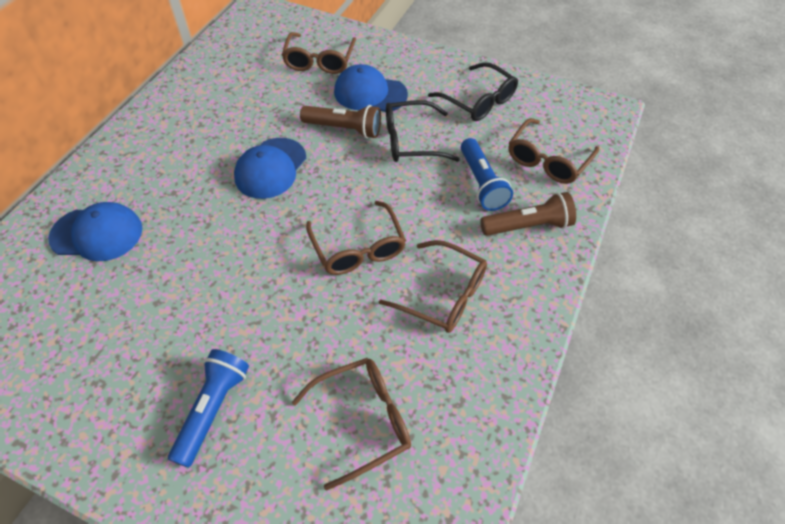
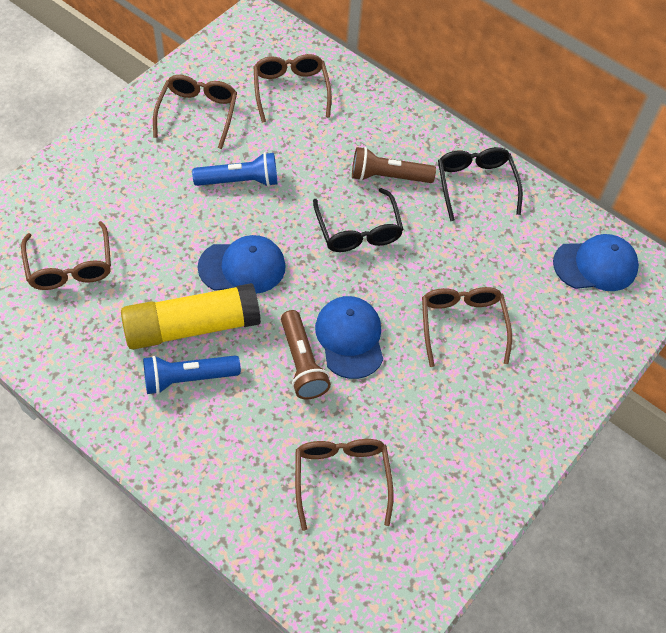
yellow glue stick: 0 -> 1

